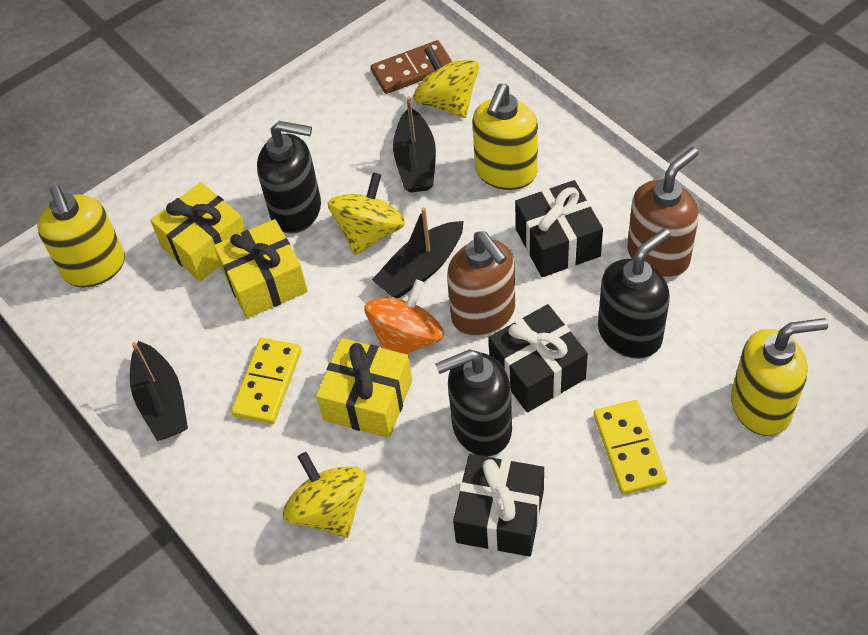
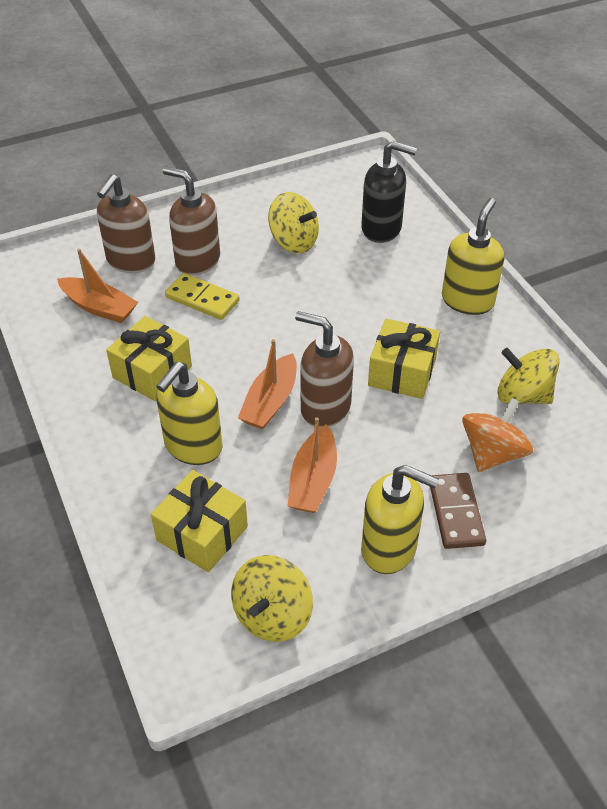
black boat: 3 -> 0
black gift: 3 -> 0
black soap dispenser: 3 -> 1
brown soap dispenser: 2 -> 3
orange boat: 0 -> 3
yellow domino: 2 -> 1

